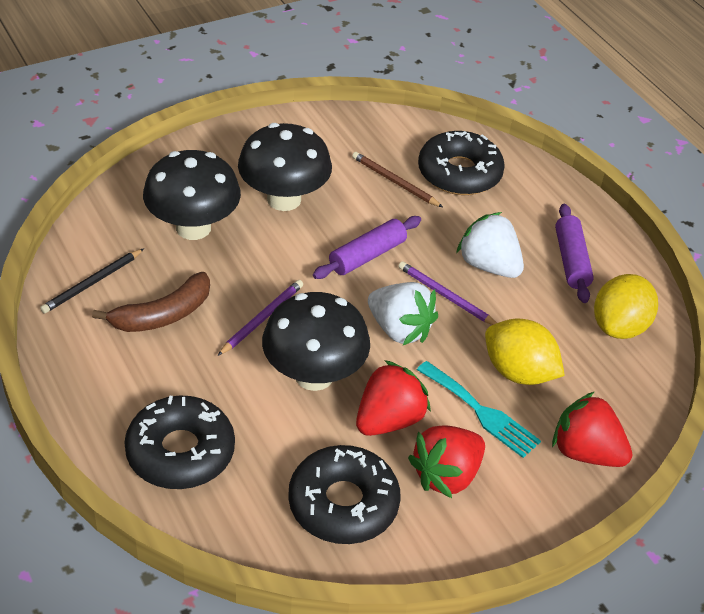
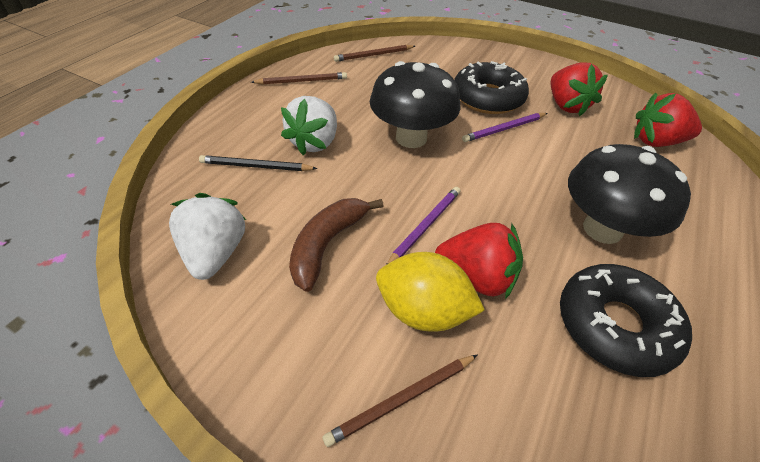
black donut: 3 -> 2
black mushroom: 3 -> 2
brown pencil: 1 -> 3
purple rolling pin: 2 -> 0
turquoise fork: 1 -> 0
yellow lemon: 2 -> 1

